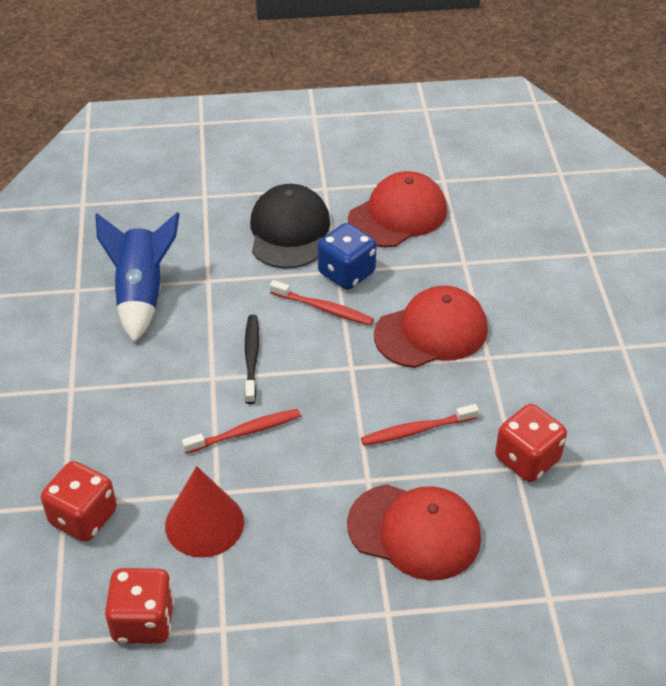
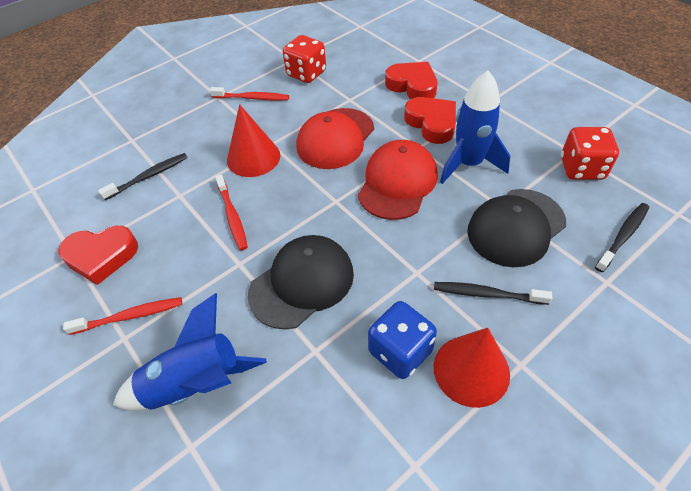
black cap: 1 -> 2
black toothbrush: 1 -> 3
blue rocket: 1 -> 2
red cap: 3 -> 2
red cone: 1 -> 2
red dice: 3 -> 2
red heart: 0 -> 3

